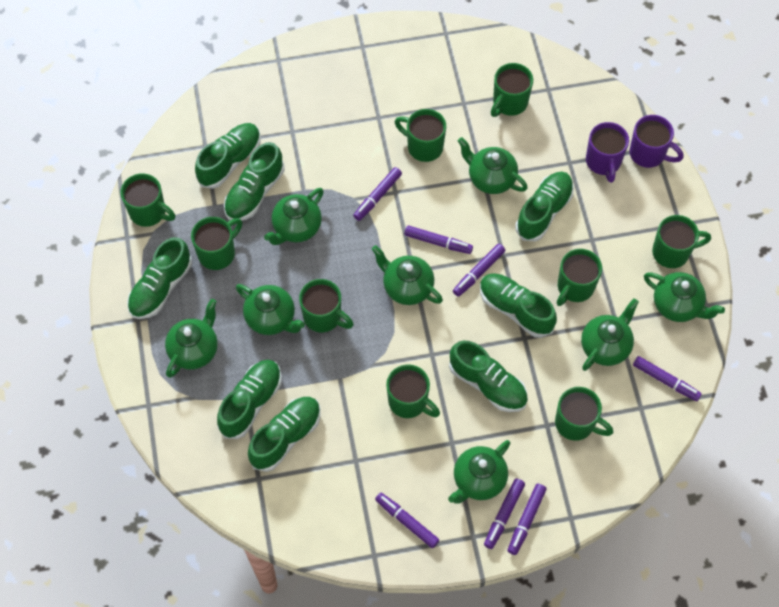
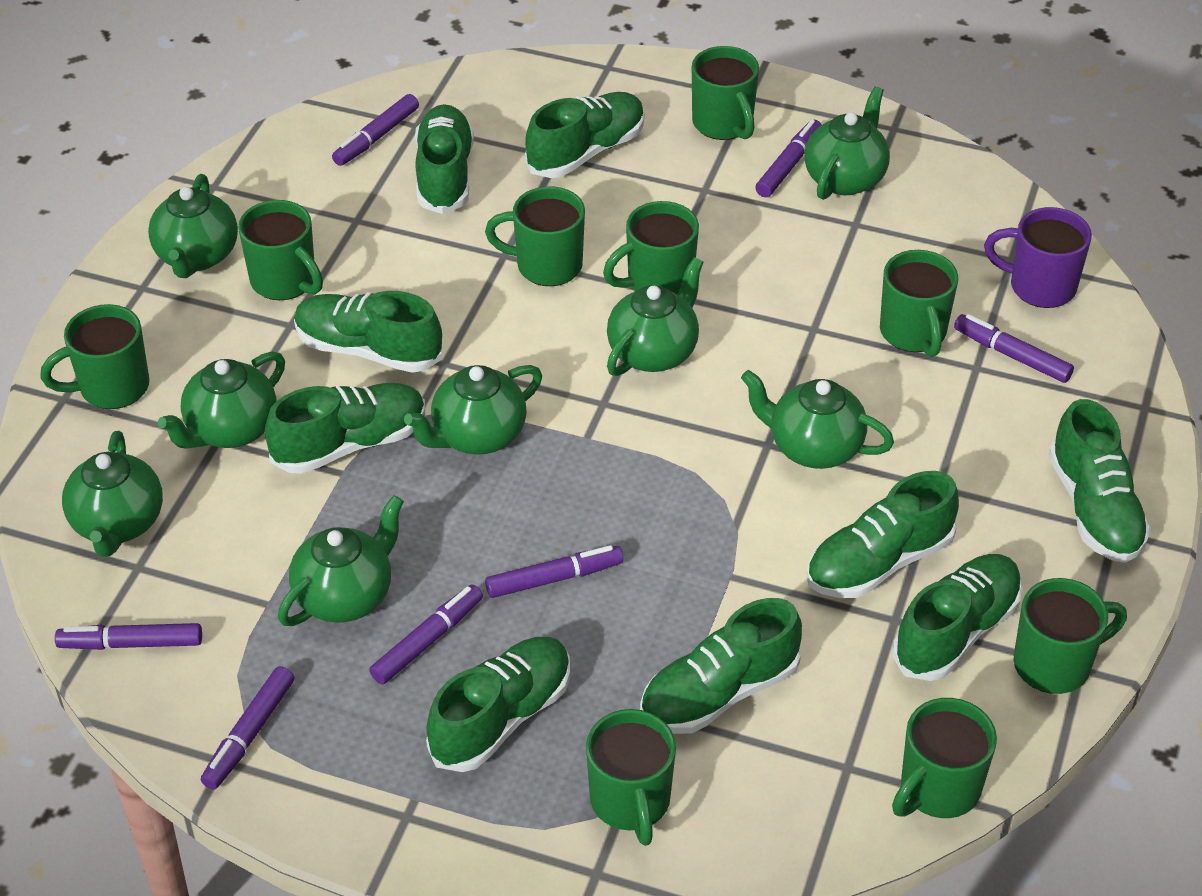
green shoe: 8 -> 9
purple mug: 2 -> 1

